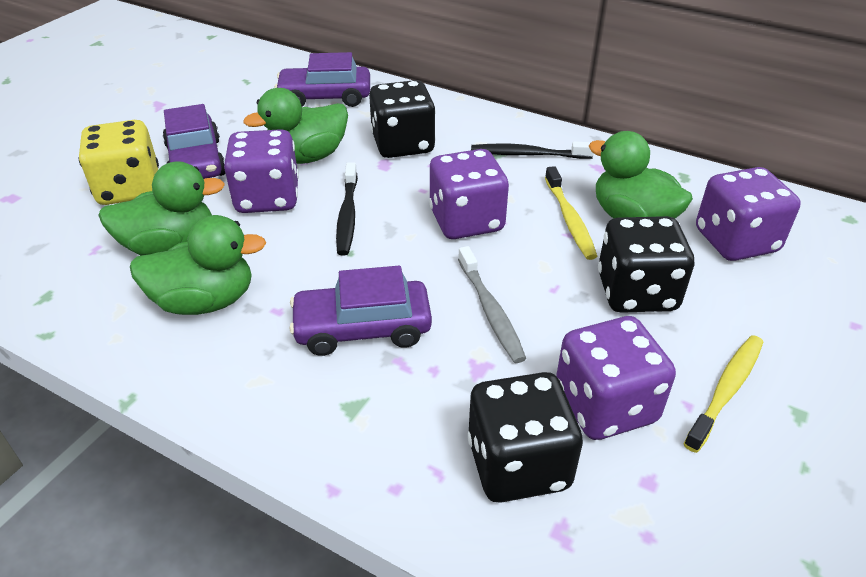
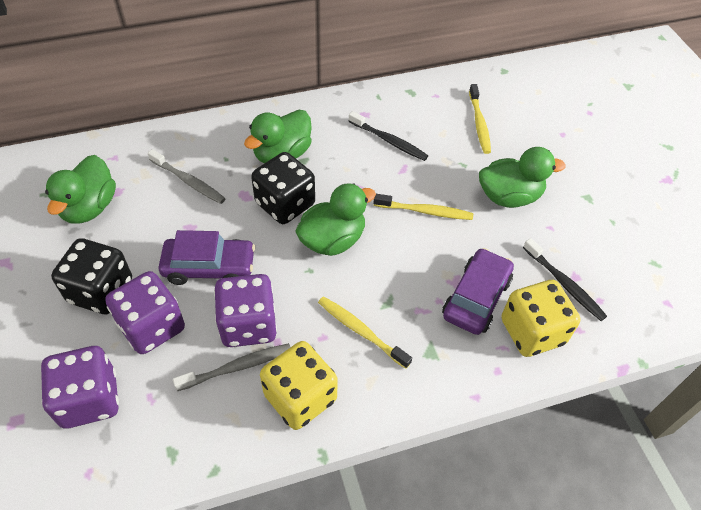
black dice: 3 -> 2
grey toothbrush: 1 -> 2
purple car: 3 -> 2
purple dice: 4 -> 3
yellow dice: 1 -> 2
yellow toothbrush: 2 -> 3

